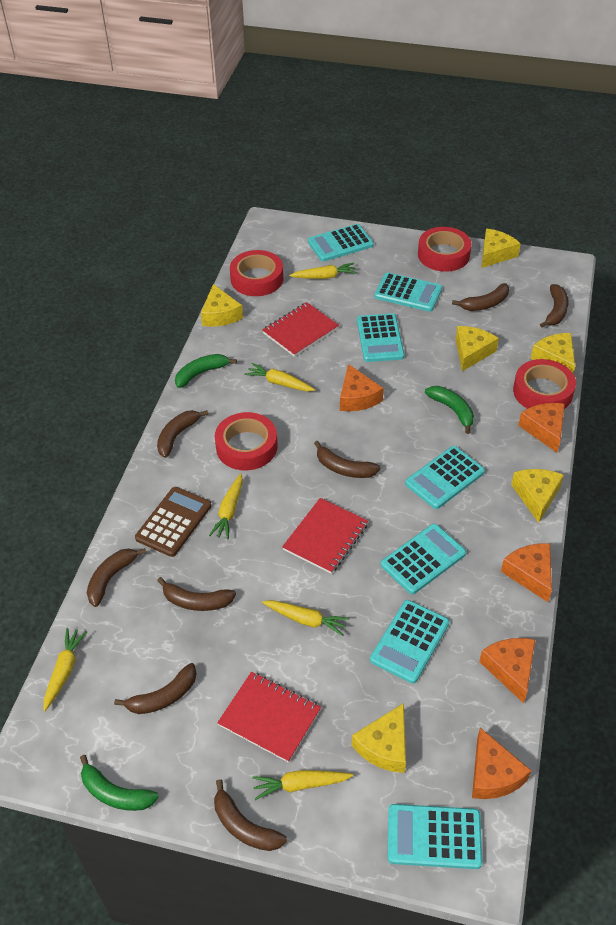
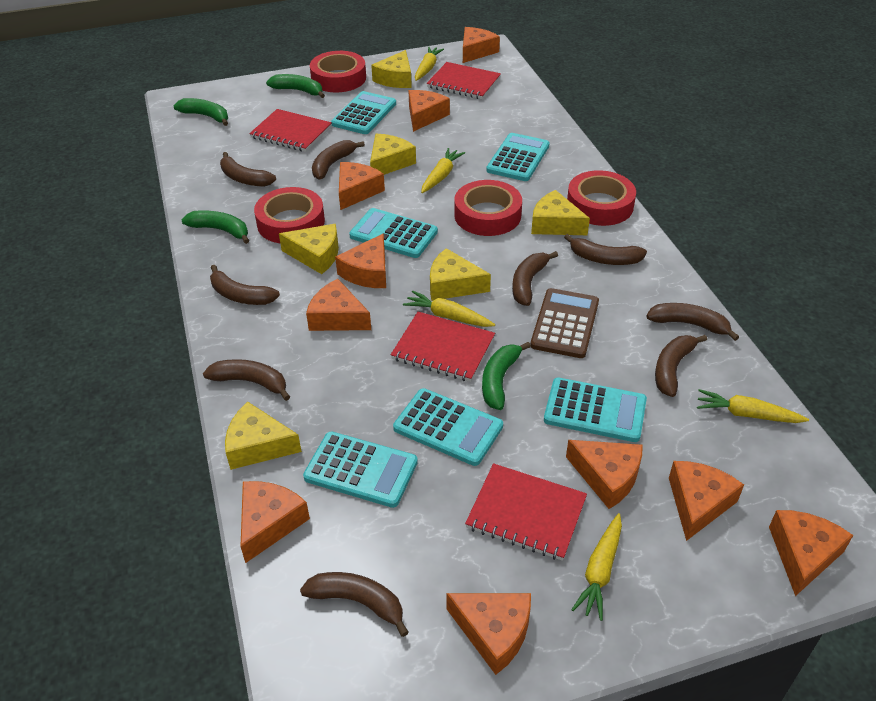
brown banana: 8 -> 9
green banana: 3 -> 4
orange cheese: 5 -> 10
red notebook: 3 -> 4
turquoise calculator: 7 -> 6
yellow carrot: 6 -> 5

